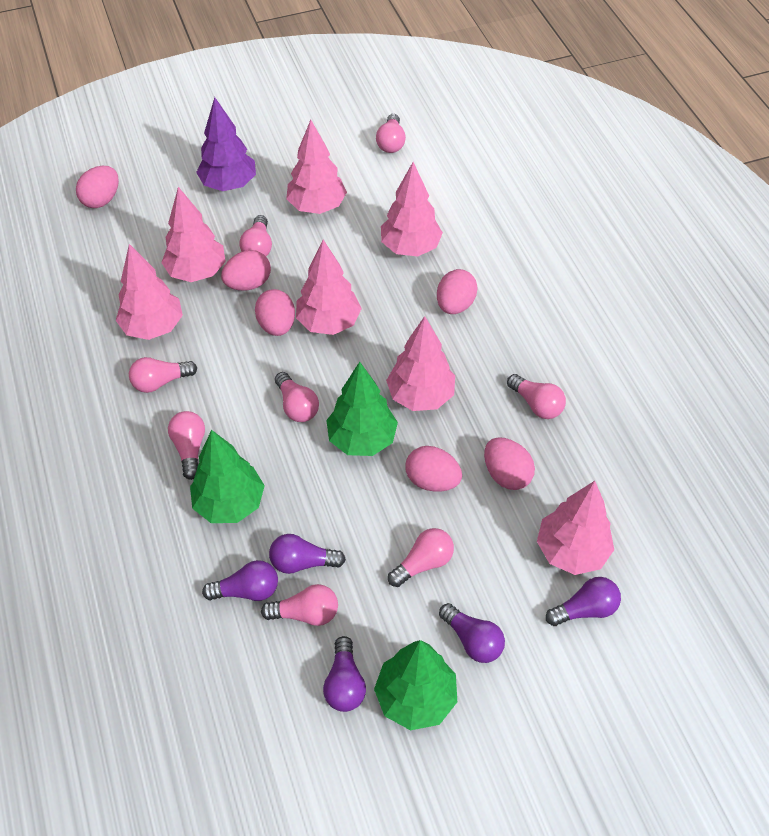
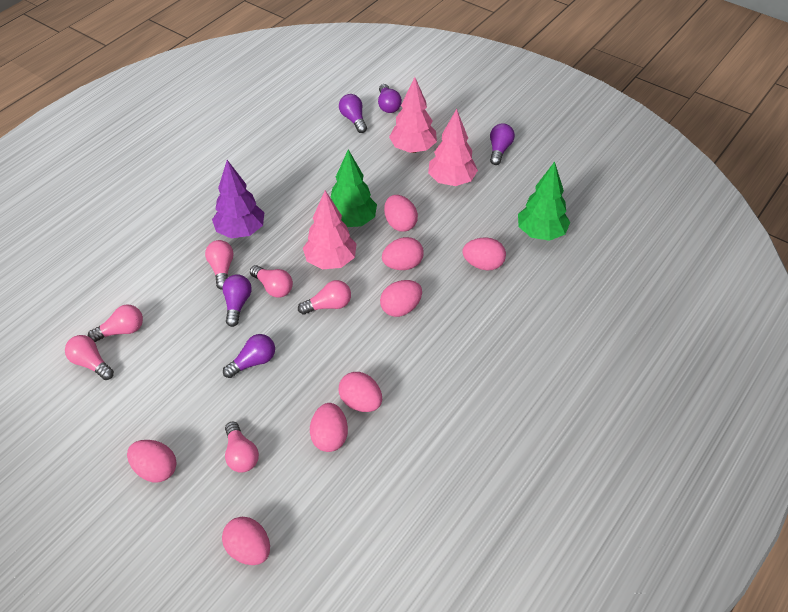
green tree: 3 -> 2
pink egg: 6 -> 8
pink light bulb: 8 -> 6
pink tree: 7 -> 3

